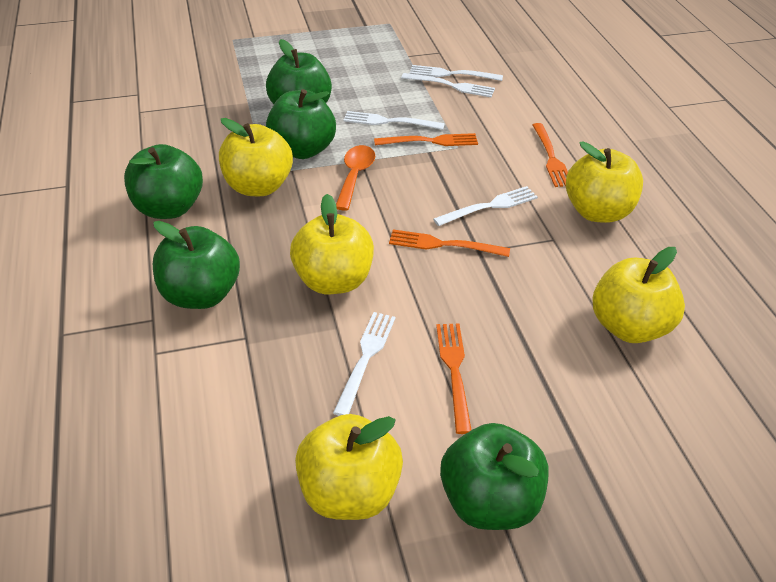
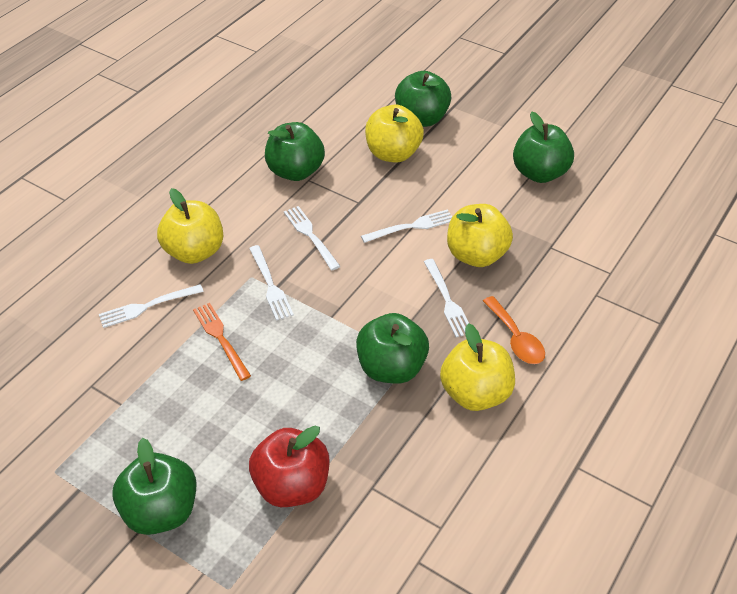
orange fork: 4 -> 1
red apple: 0 -> 1
yellow apple: 5 -> 4

